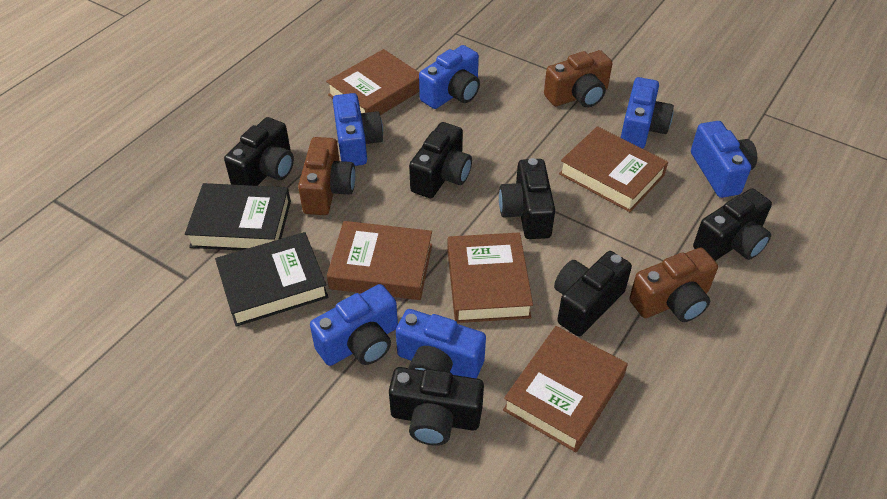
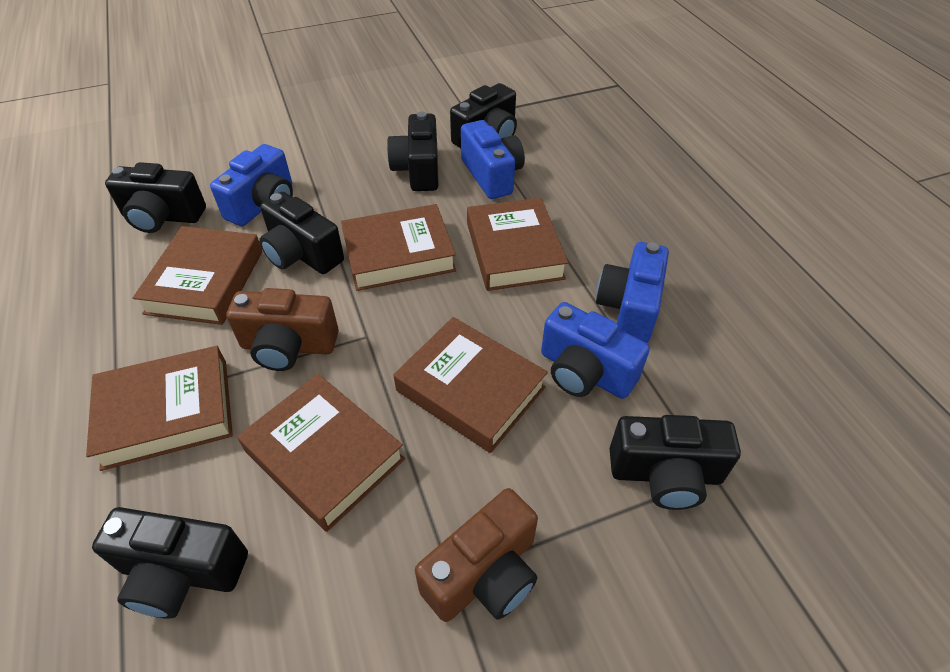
black book: 2 -> 0
blue camera: 6 -> 4
brown book: 5 -> 6
brown camera: 3 -> 2

